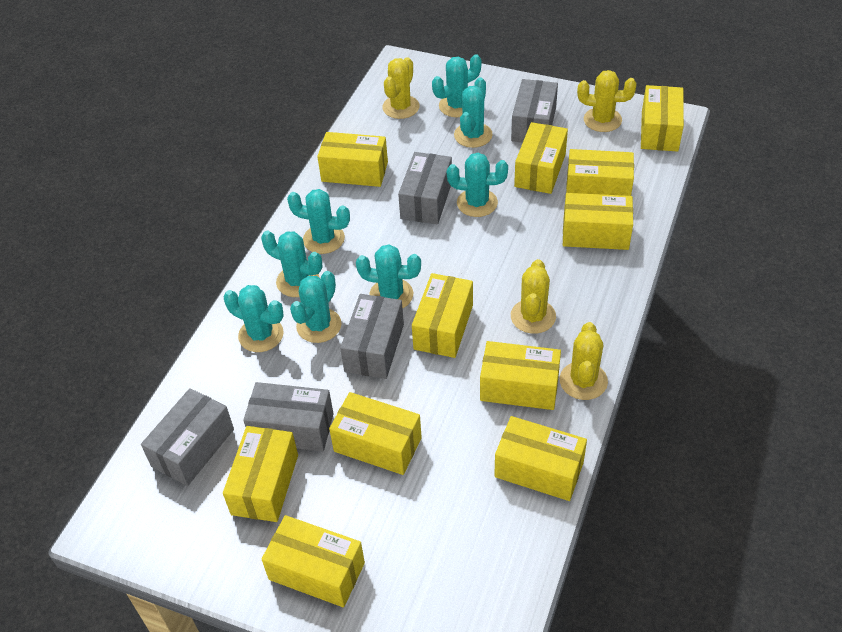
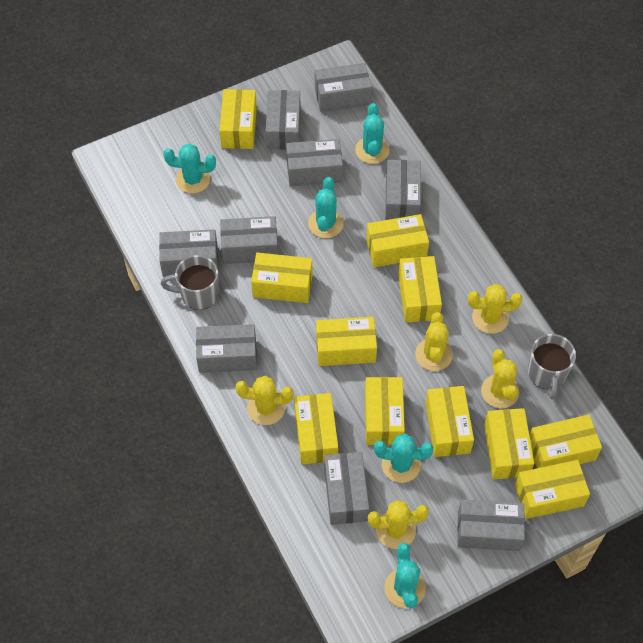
grey box: 5 -> 9
grey mug: 0 -> 2
turquoise cactus: 8 -> 5
yellow cactus: 4 -> 5

